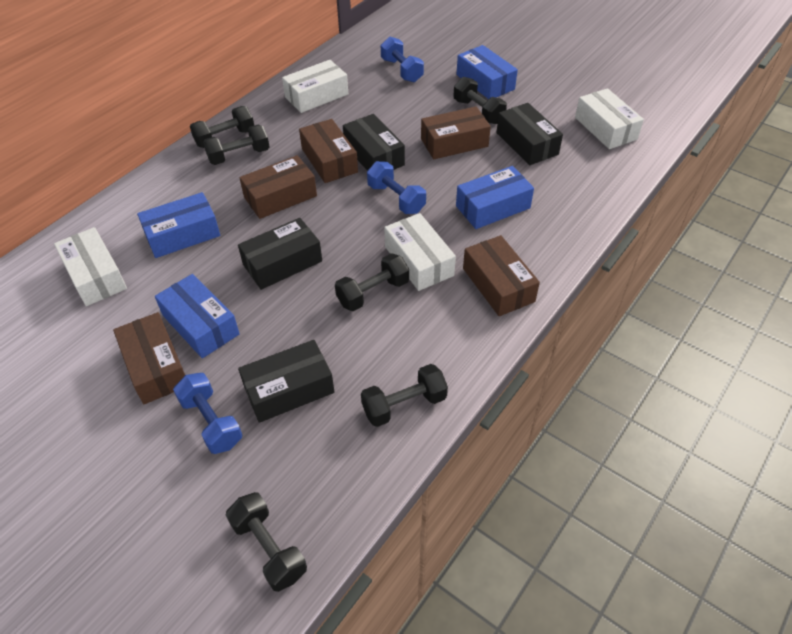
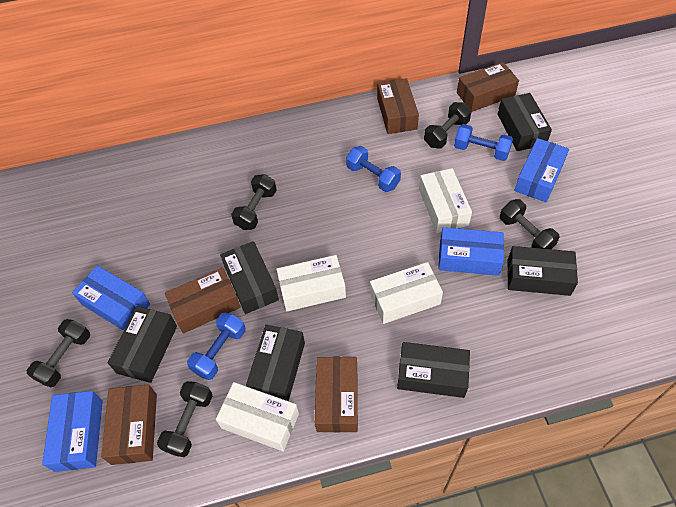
black box: 4 -> 6
black dumbbell: 6 -> 5

